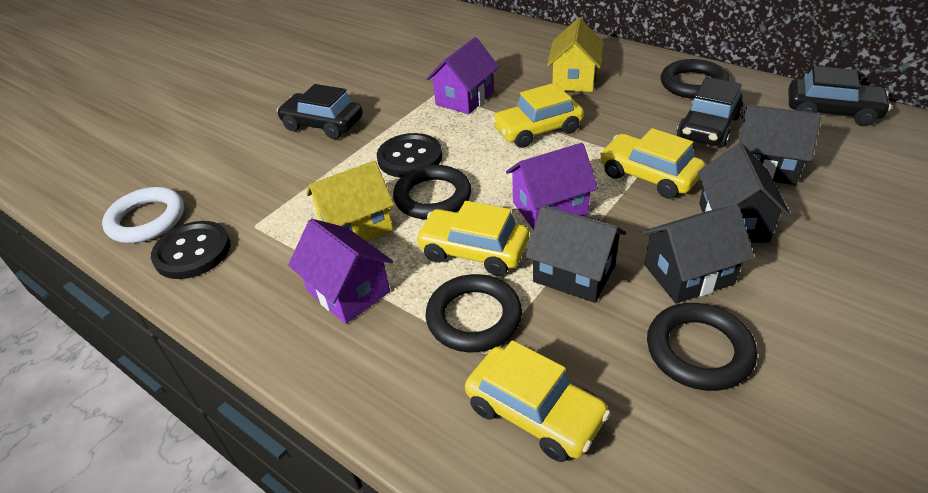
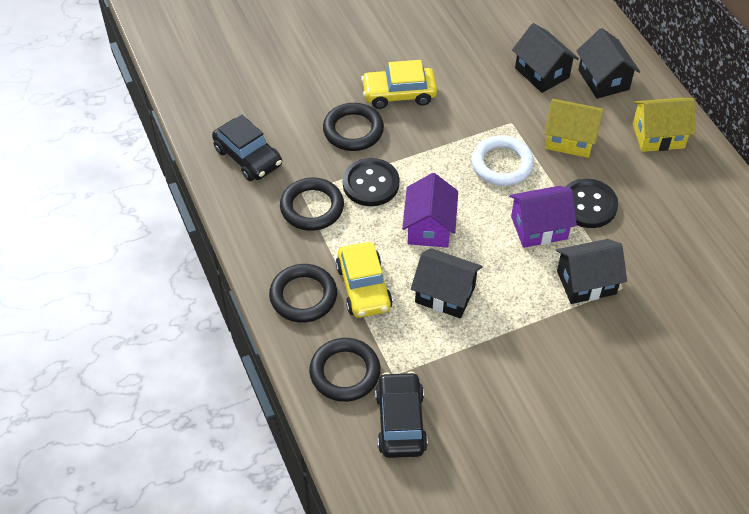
black car: 3 -> 2
purple house: 3 -> 2
yellow car: 4 -> 2

